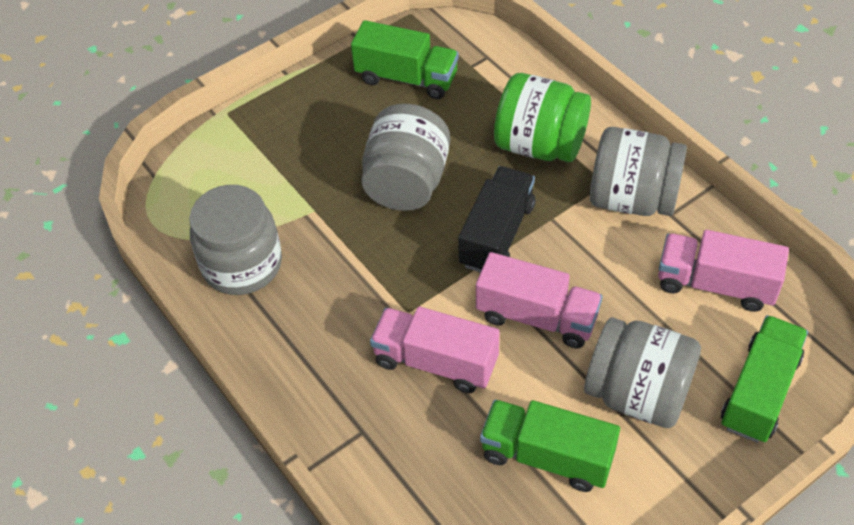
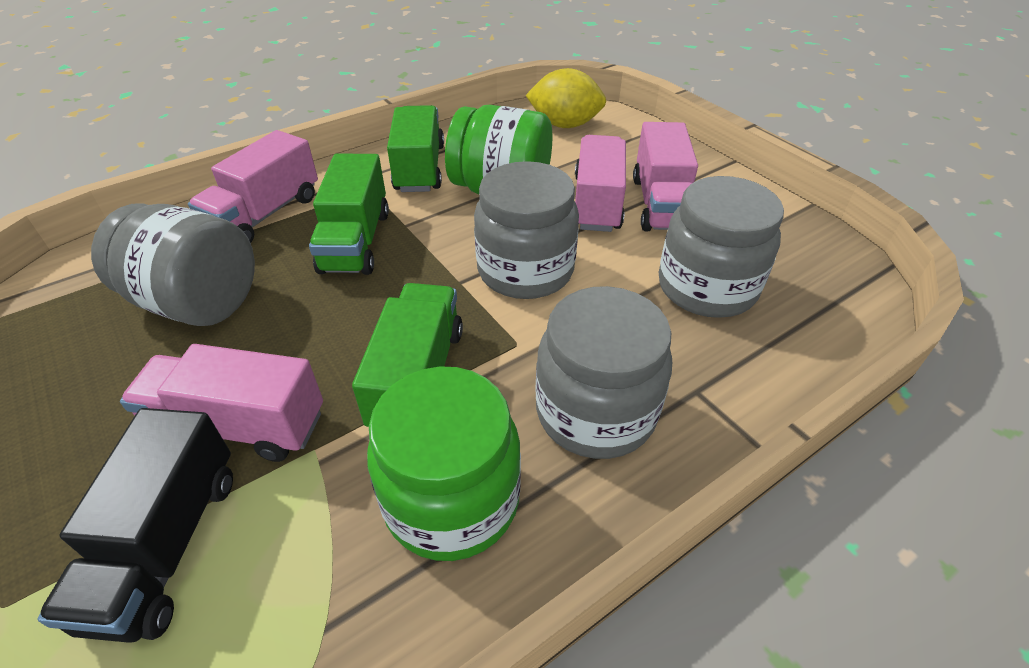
green jar: 1 -> 2
pink truck: 3 -> 4
yellow lemon: 0 -> 1

